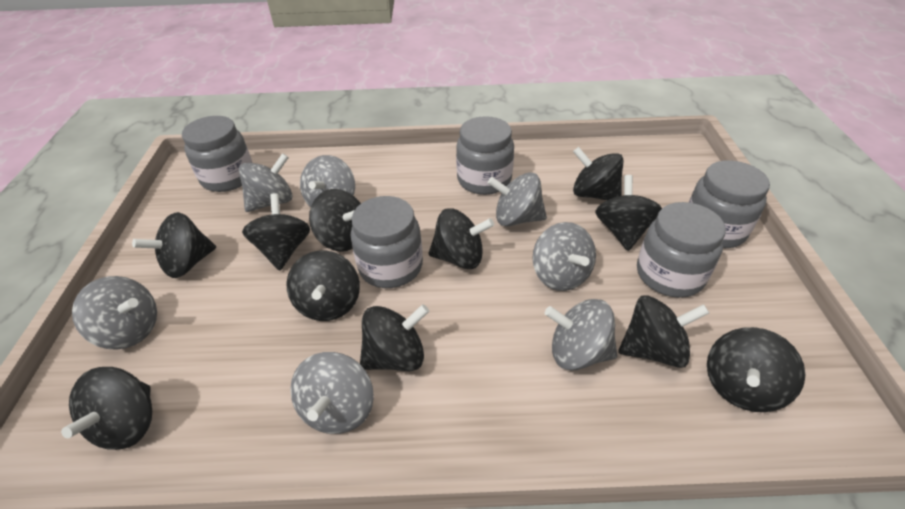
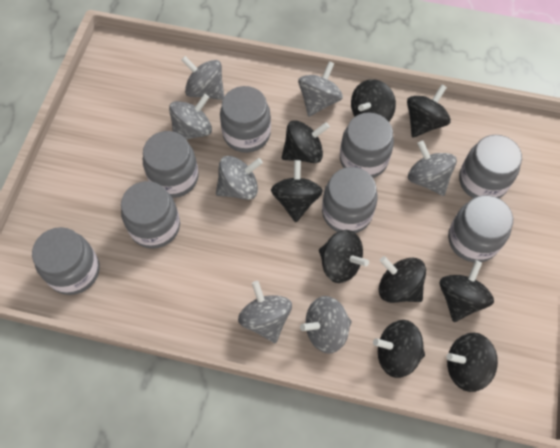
black spinning top: 11 -> 9
grey jar: 5 -> 8

